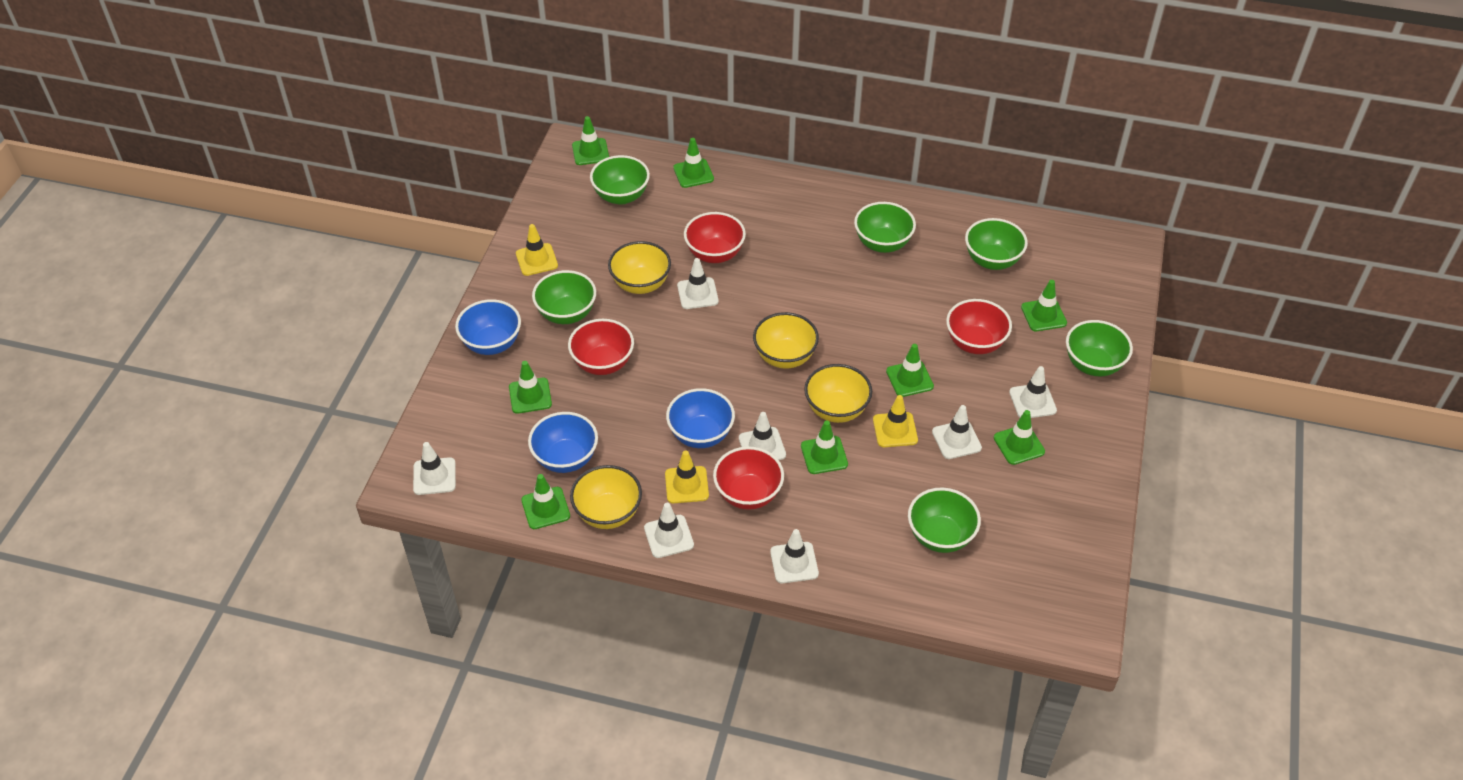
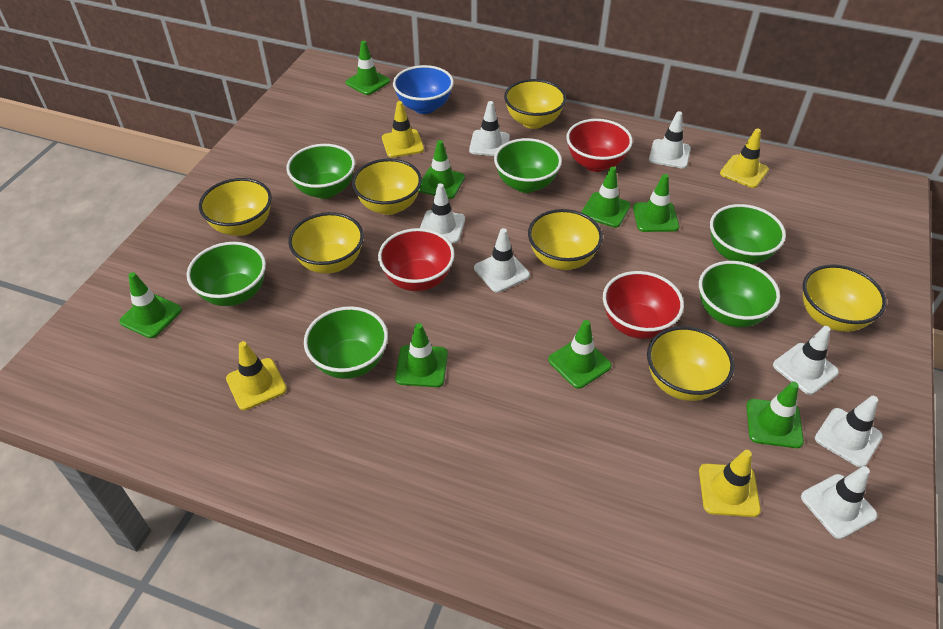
blue bowl: 3 -> 1
red bowl: 4 -> 3
yellow bowl: 4 -> 7
yellow traffic cone: 3 -> 4

